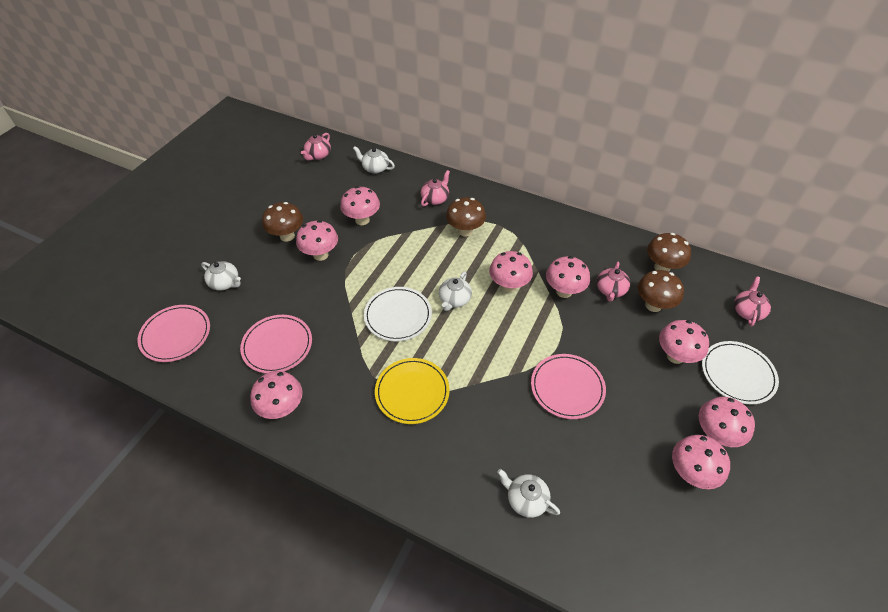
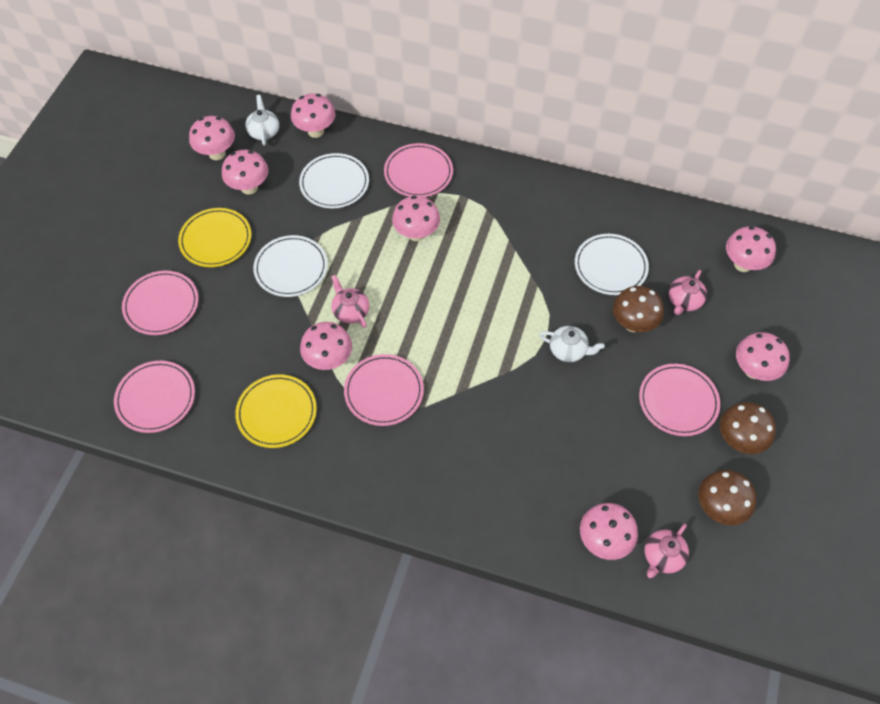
brown mushroom: 4 -> 3
pink plate: 3 -> 5
pink teapot: 4 -> 3
white plate: 2 -> 3
white teapot: 4 -> 2
yellow plate: 1 -> 2

